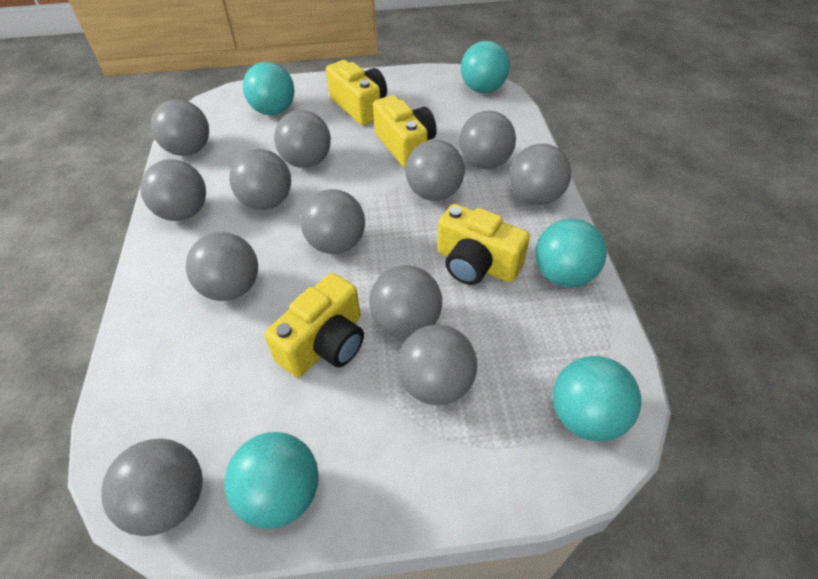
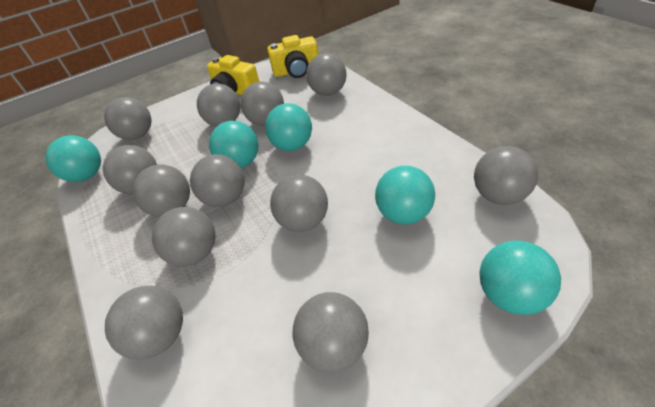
yellow camera: 4 -> 2

